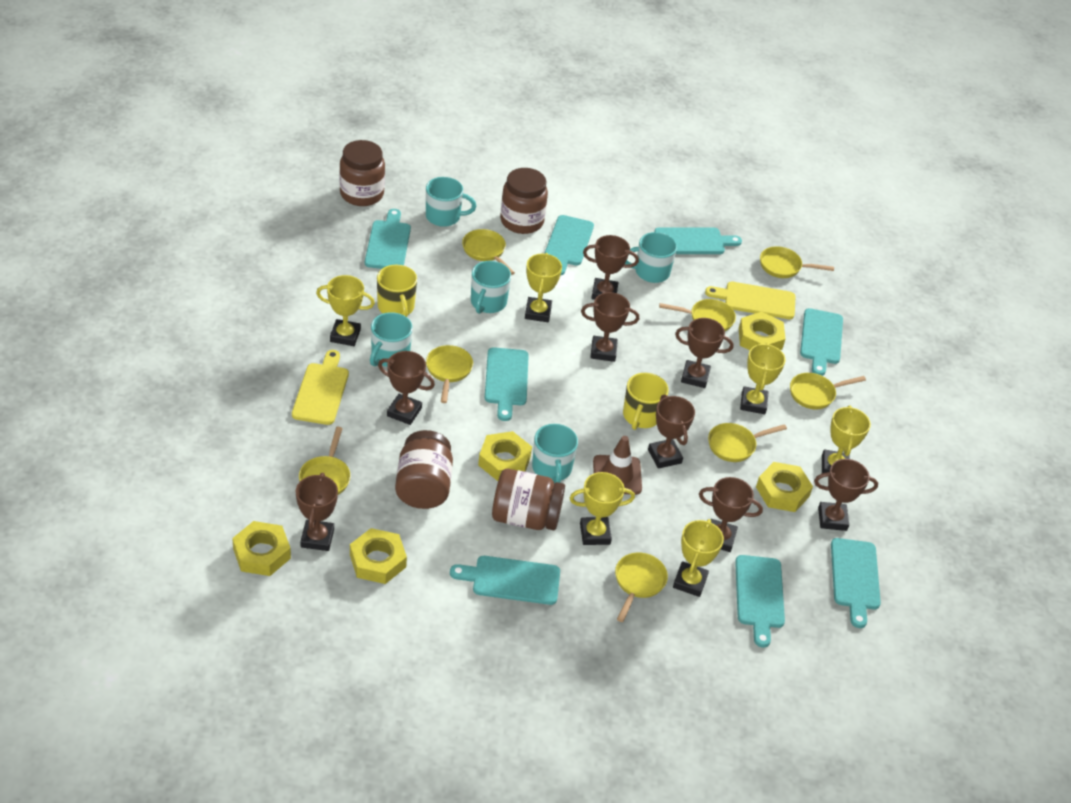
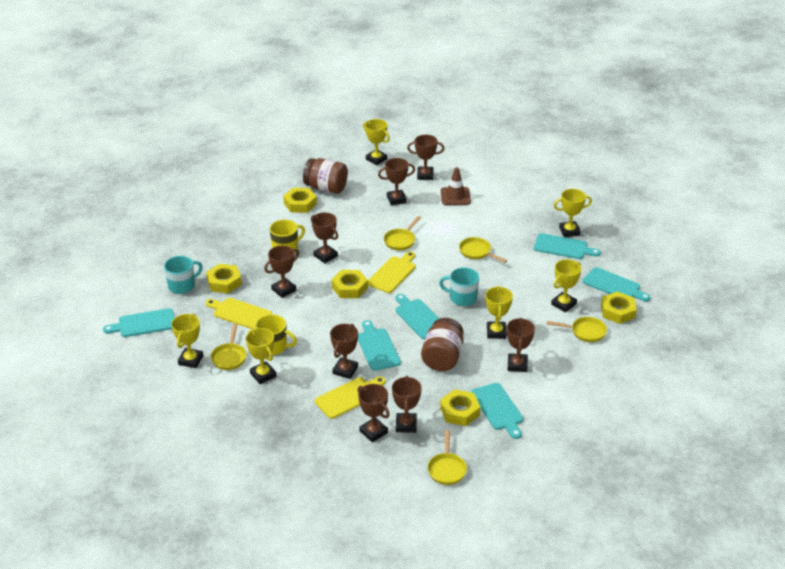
brown jar: 4 -> 2
turquoise cutting board: 8 -> 6
turquoise mug: 5 -> 2
yellow cutting board: 2 -> 3
yellow pan: 8 -> 5

